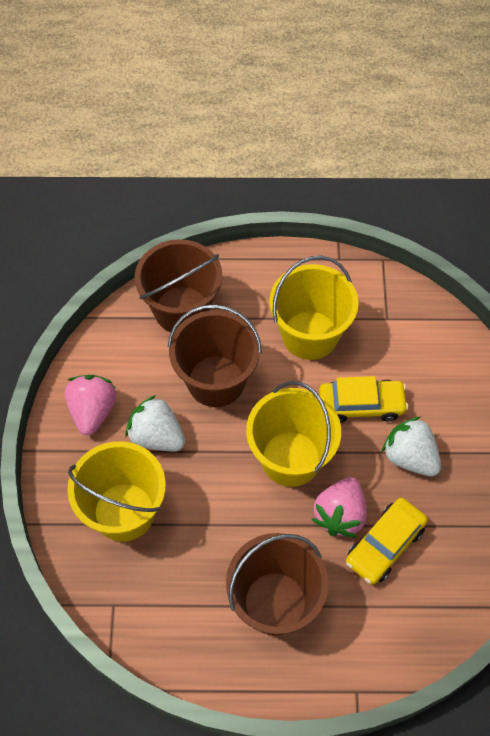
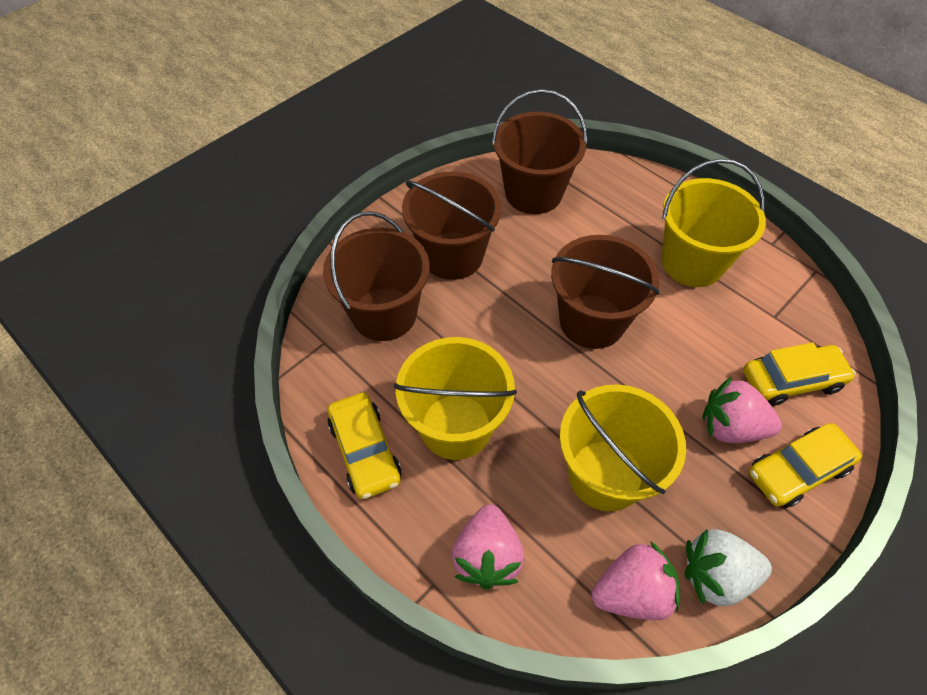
brown bucket: 3 -> 4
pink strawberry: 2 -> 3
white strawberry: 2 -> 1
yellow car: 2 -> 3

